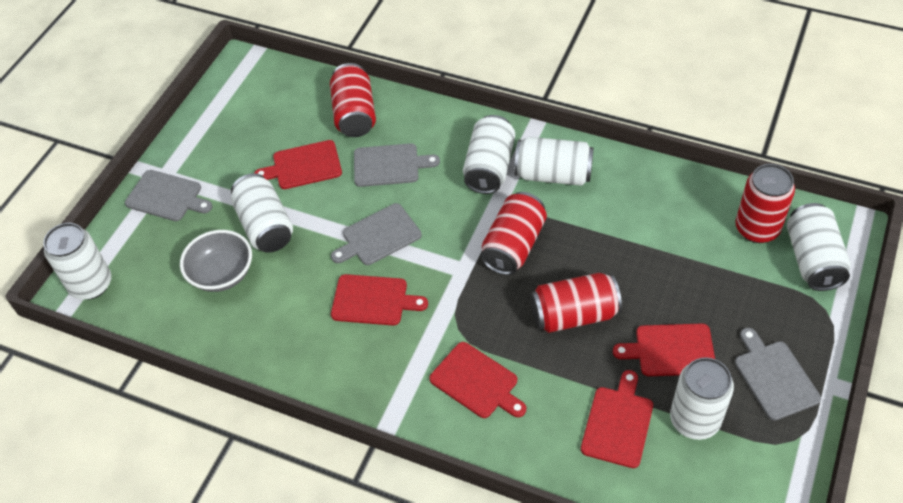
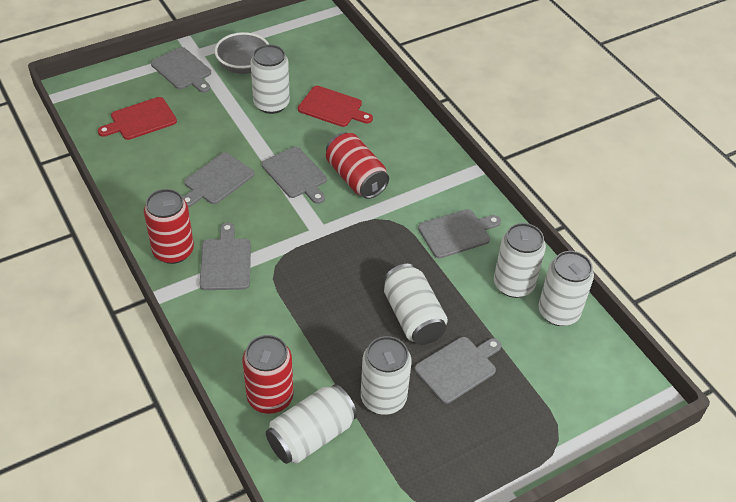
grey cutting board: 4 -> 6
red can: 4 -> 3
red cutting board: 5 -> 2

